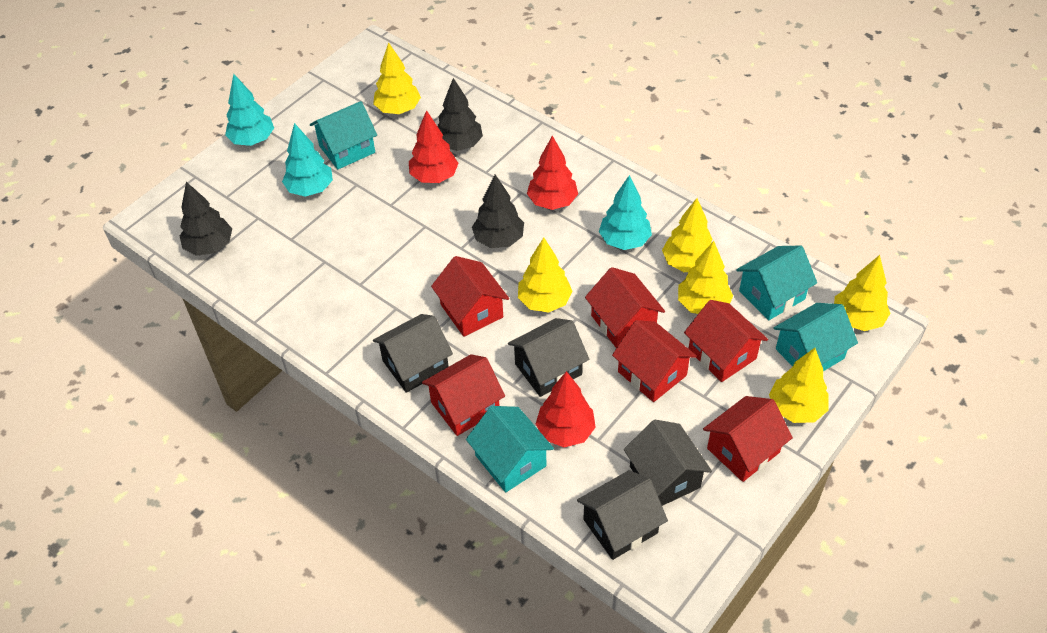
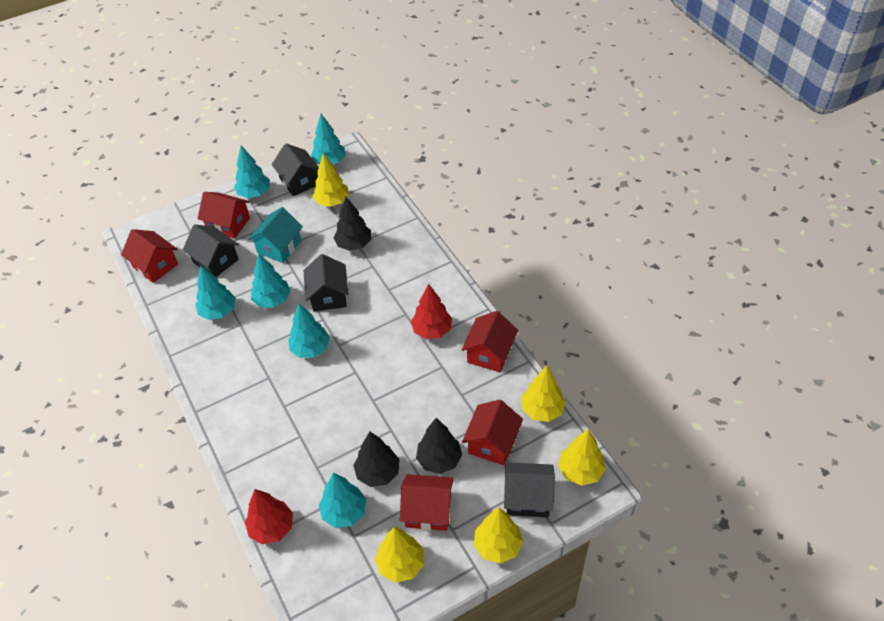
red house: 6 -> 5
red tree: 3 -> 2
turquoise house: 4 -> 1
turquoise tree: 3 -> 6
yellow tree: 6 -> 5

